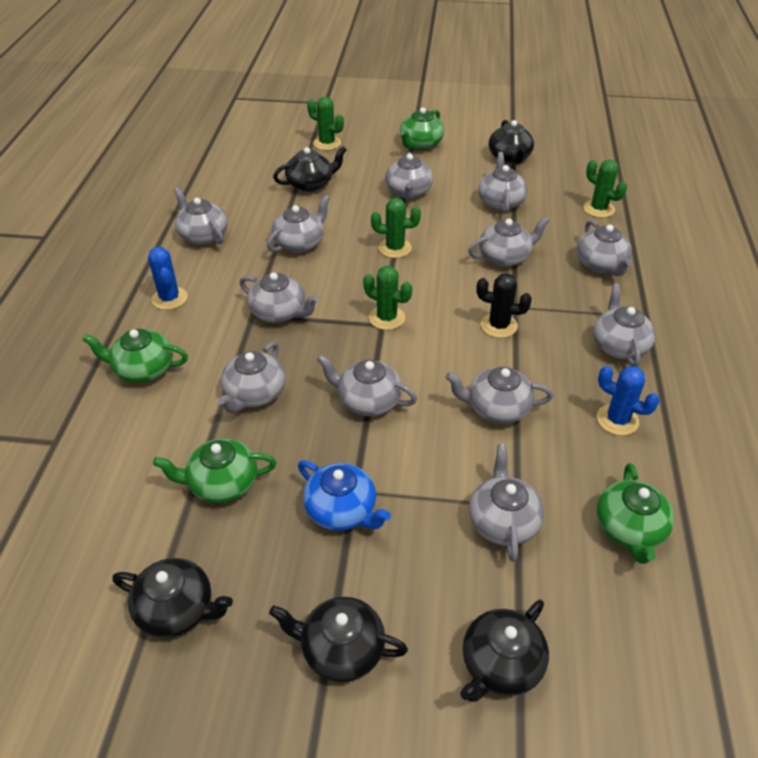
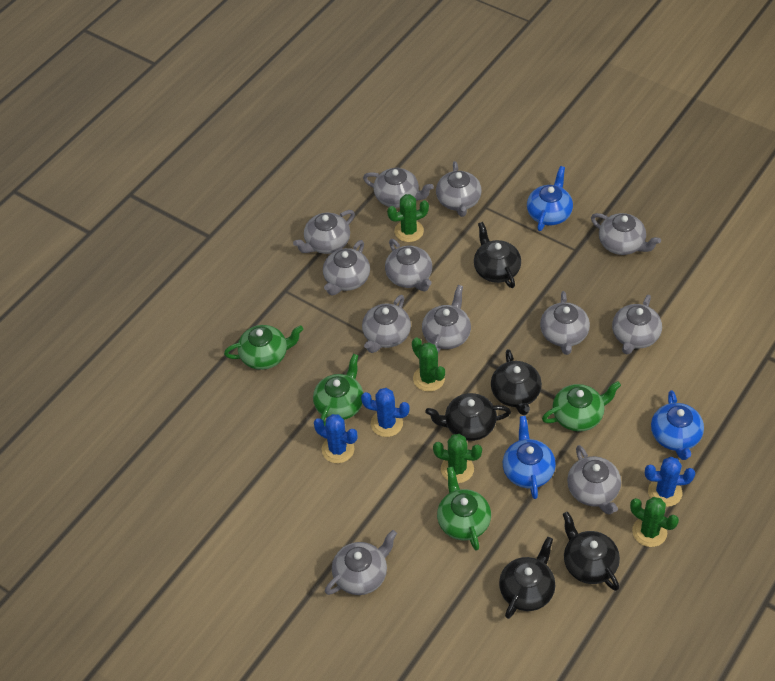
black cactus: 1 -> 0
blue cactus: 2 -> 3
blue teapot: 1 -> 3

